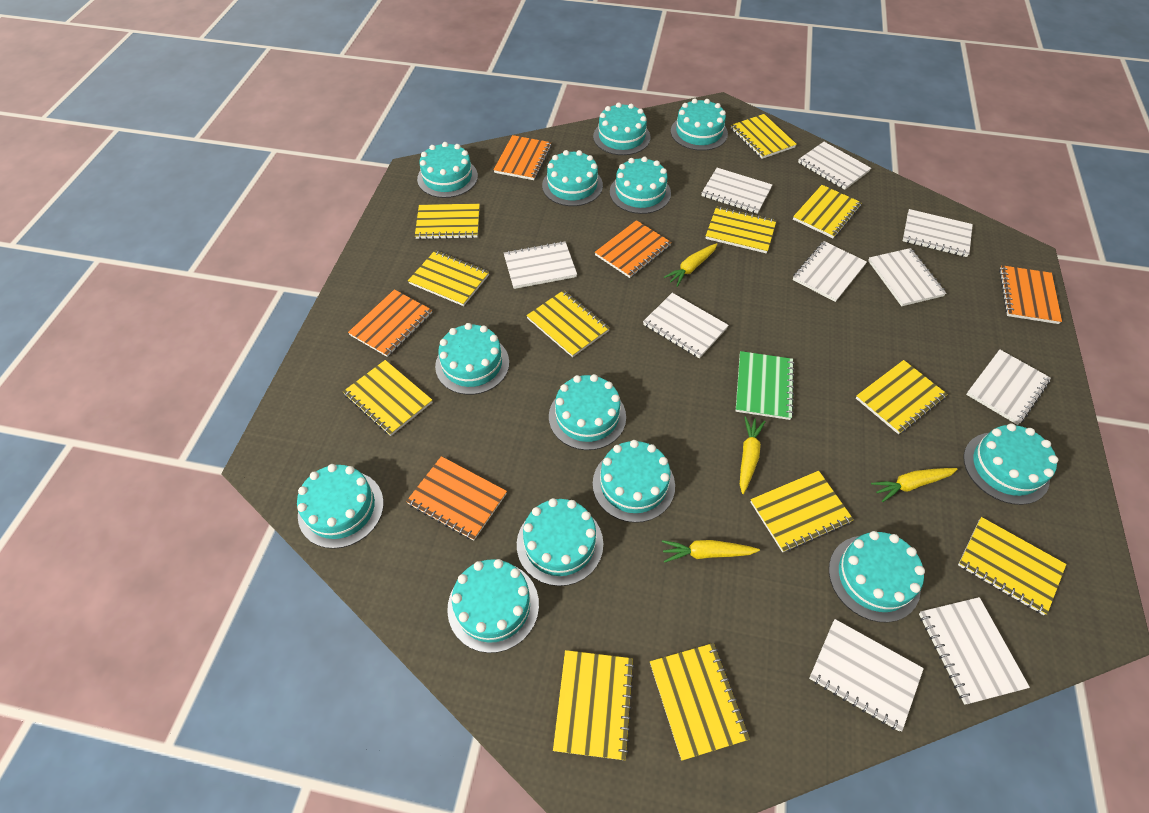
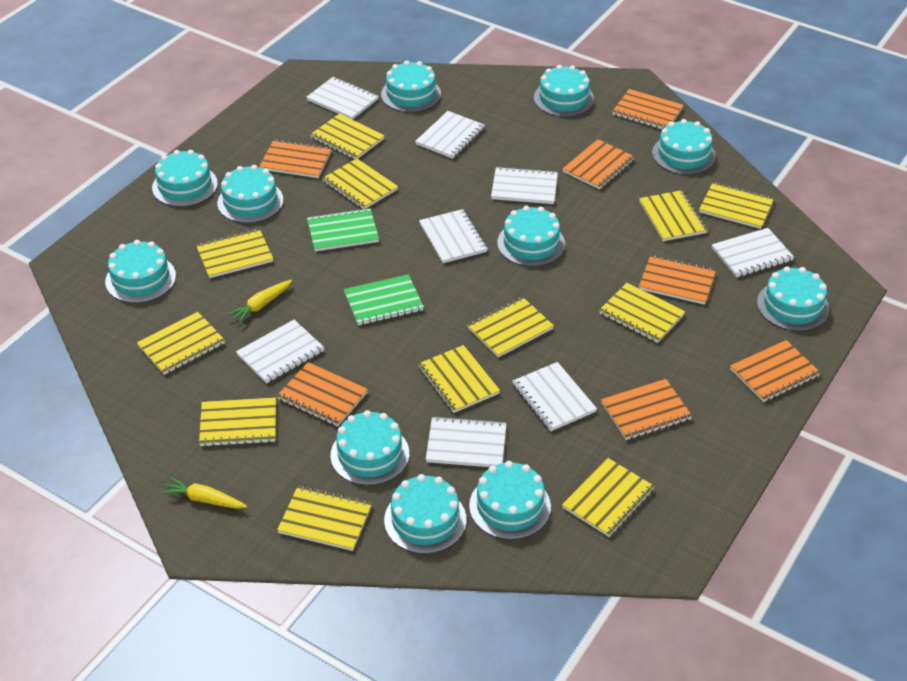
green notebook: 1 -> 2
orange notebook: 5 -> 7
turquoise cake: 13 -> 11
white notebook: 10 -> 8
yellow carrot: 4 -> 2

